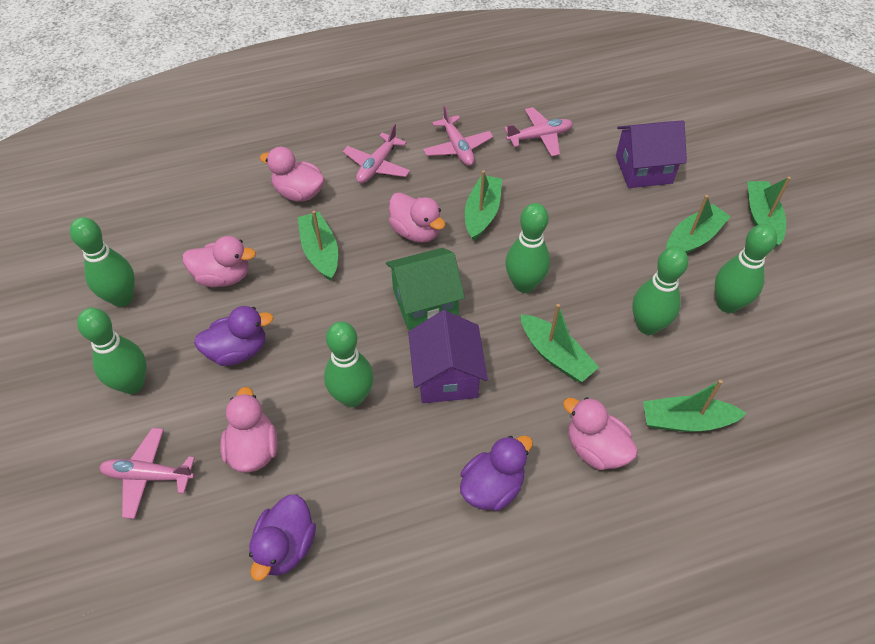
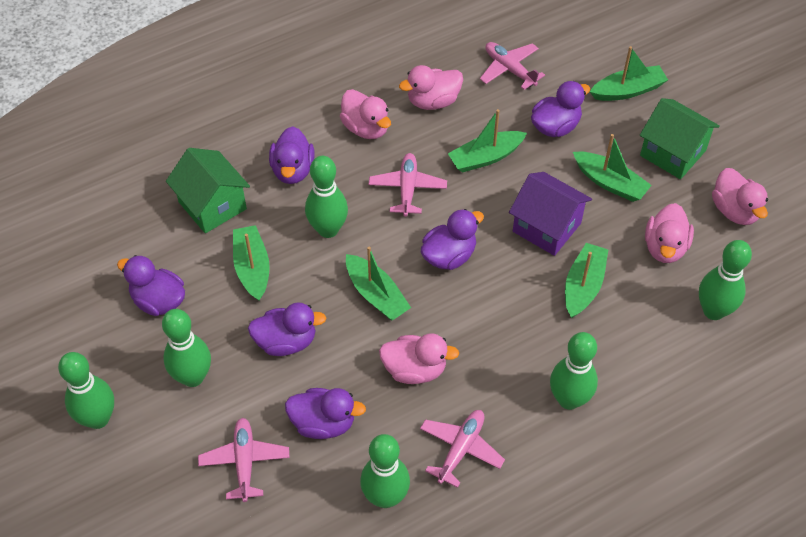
green house: 1 -> 2
purple duck: 3 -> 6
purple house: 2 -> 1

